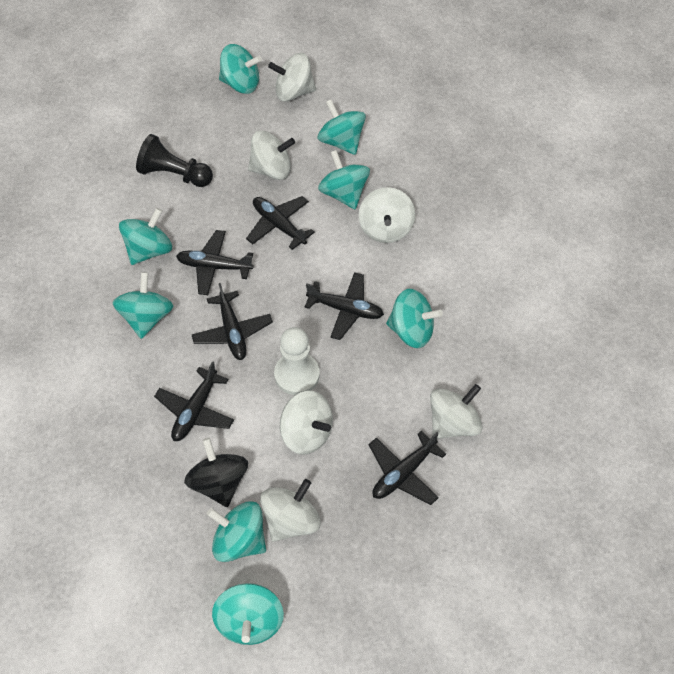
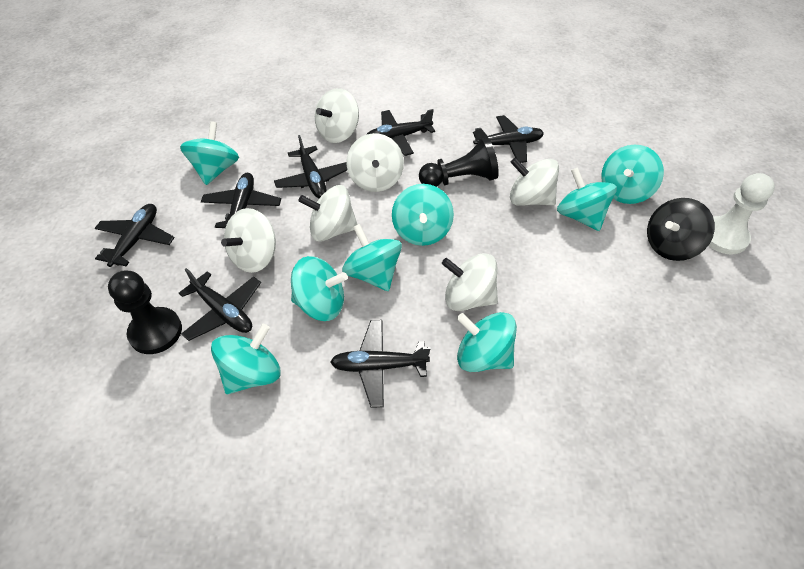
black pawn: 1 -> 2
black plane: 6 -> 7

